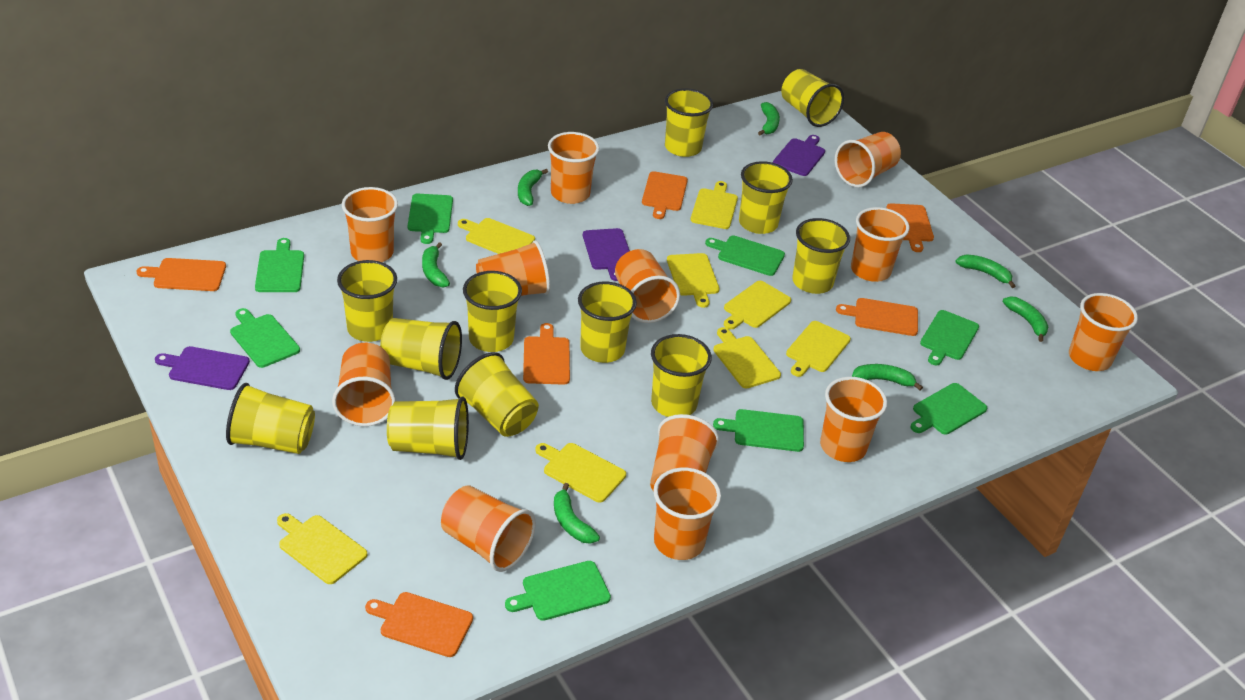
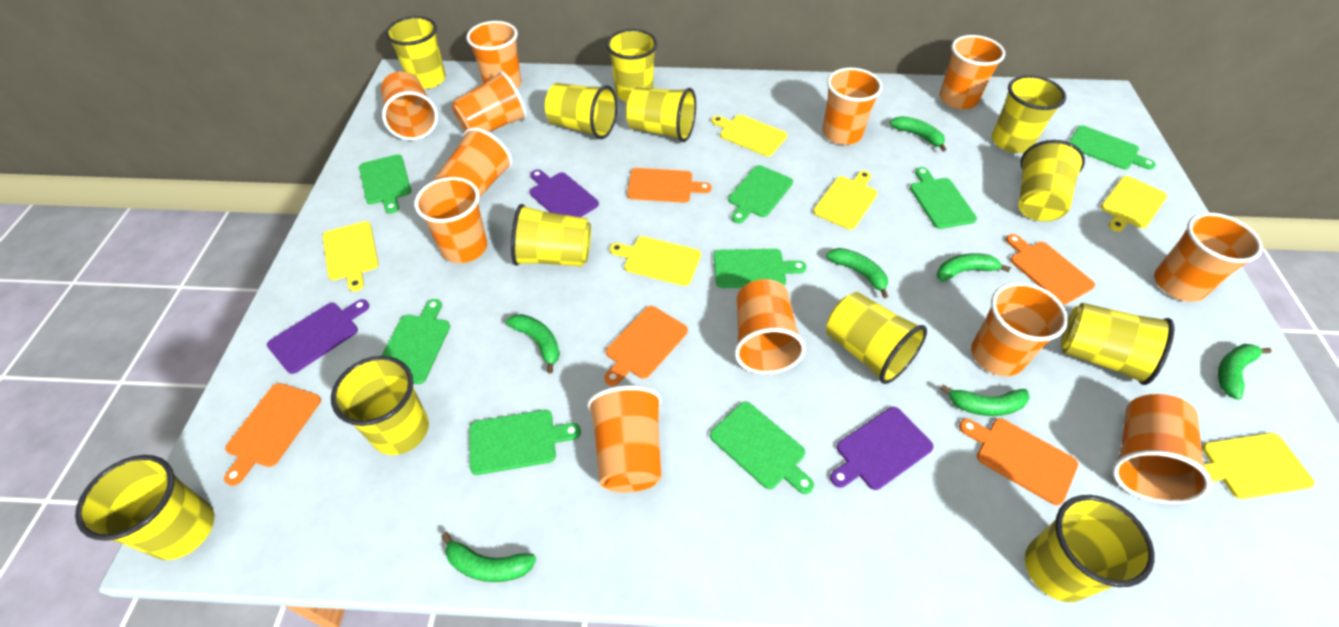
orange cutting board: 6 -> 5
yellow cutting board: 8 -> 6

